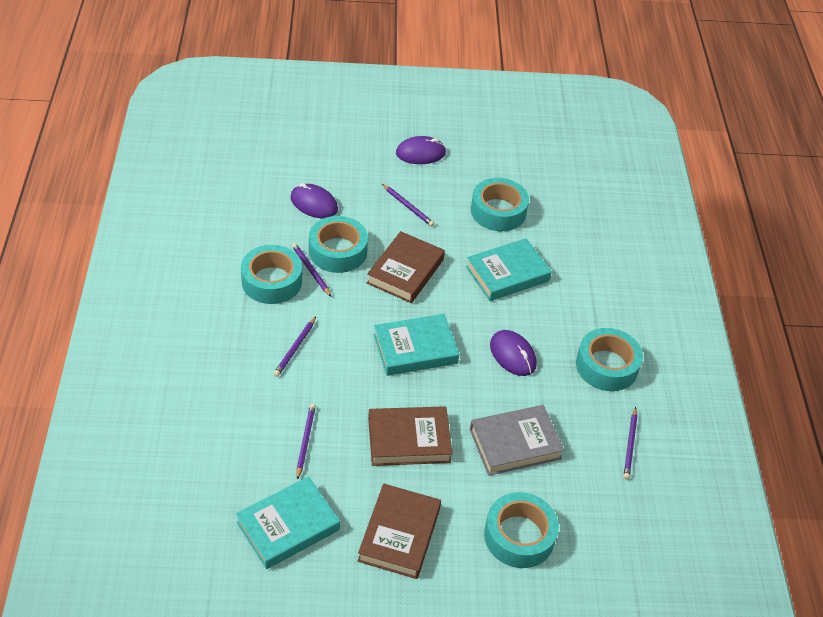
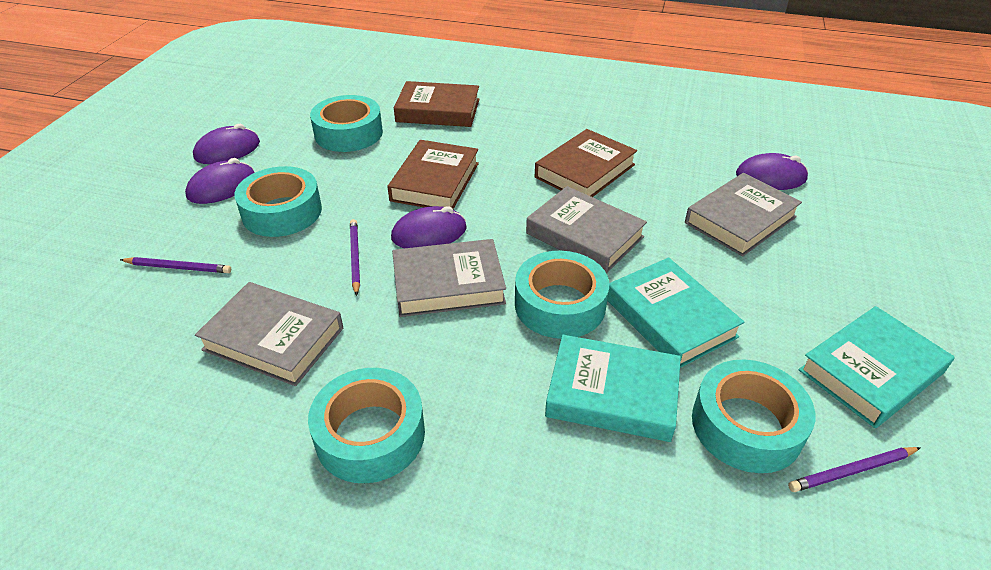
grey book: 1 -> 4
purple mouse: 3 -> 4
purple pencil: 5 -> 3

